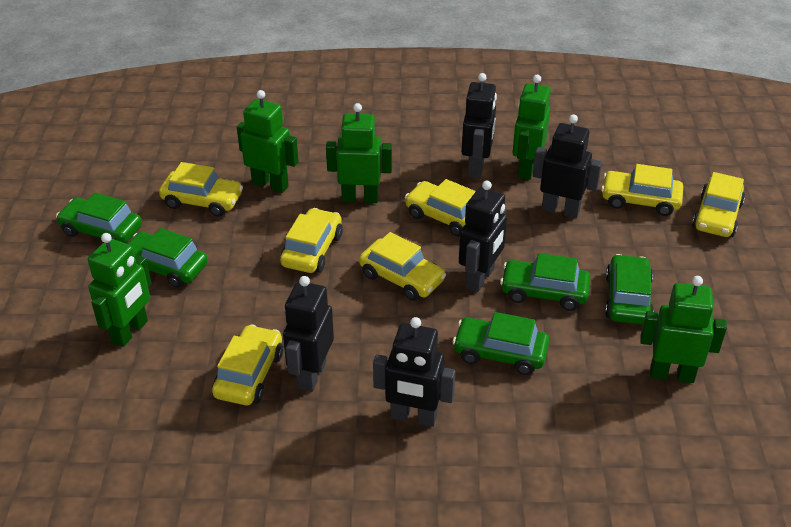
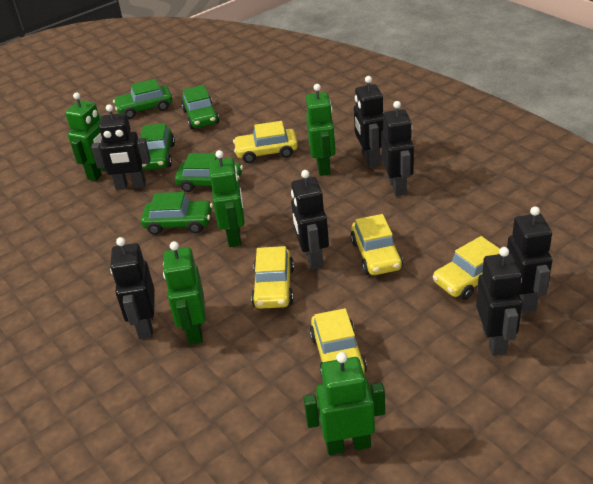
black robot: 5 -> 7
yellow car: 7 -> 5

